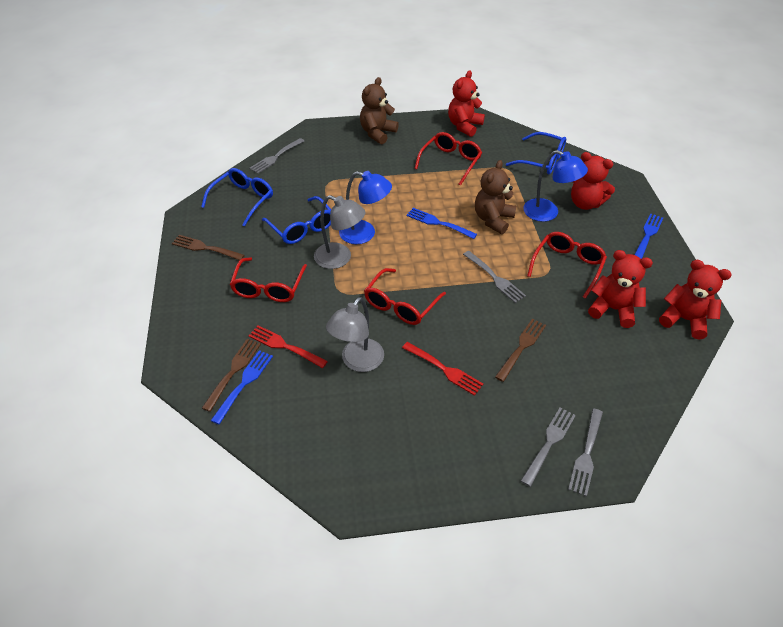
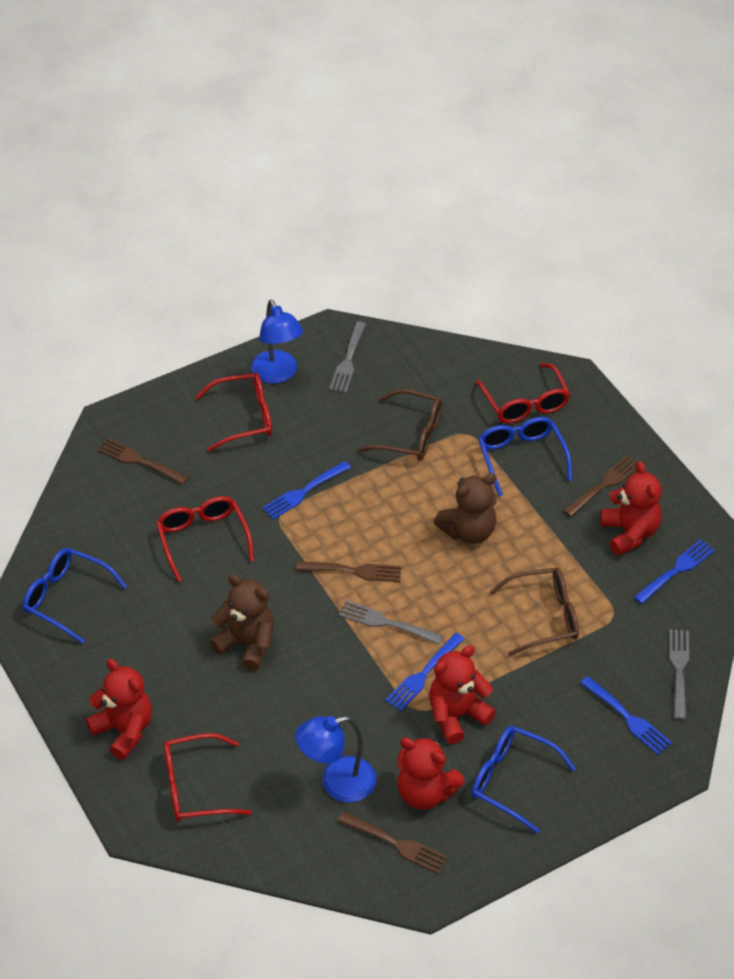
blue fork: 3 -> 4
brown fork: 3 -> 4
brown glasses: 0 -> 2
grey fork: 4 -> 3
grey lamp: 2 -> 0
red fork: 2 -> 0

